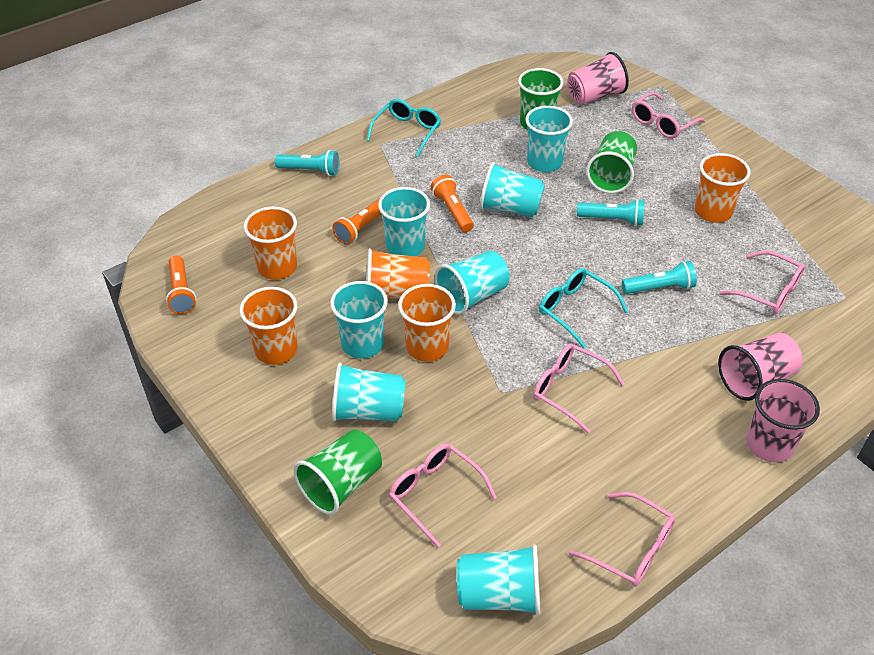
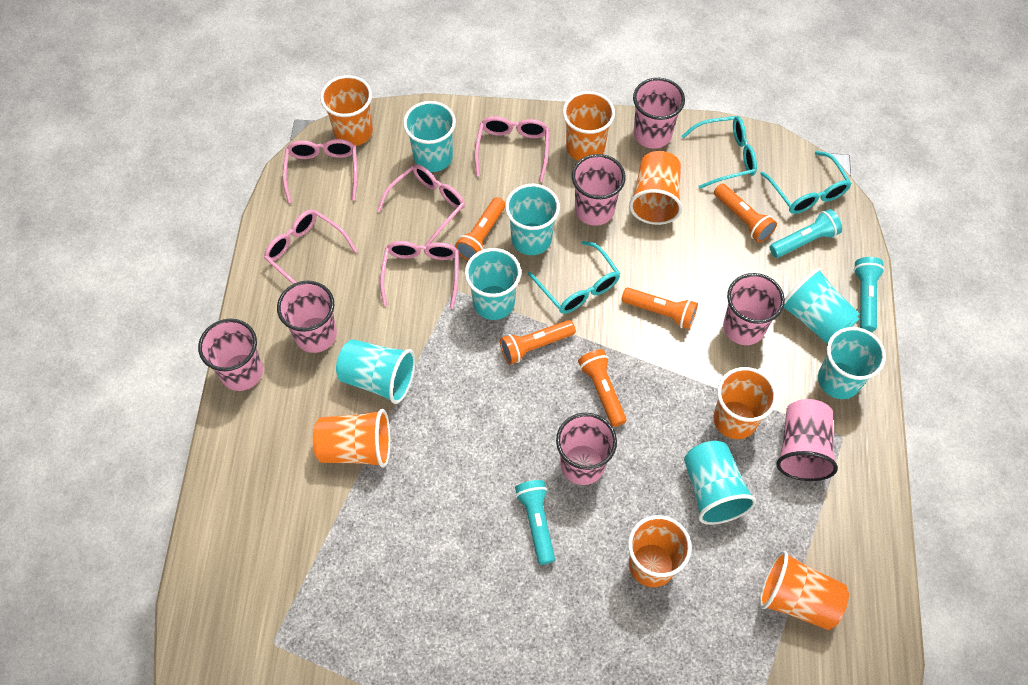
green cup: 3 -> 0
orange cup: 5 -> 7
orange flashlight: 3 -> 5
pink cup: 3 -> 7
turquoise glasses: 2 -> 3

